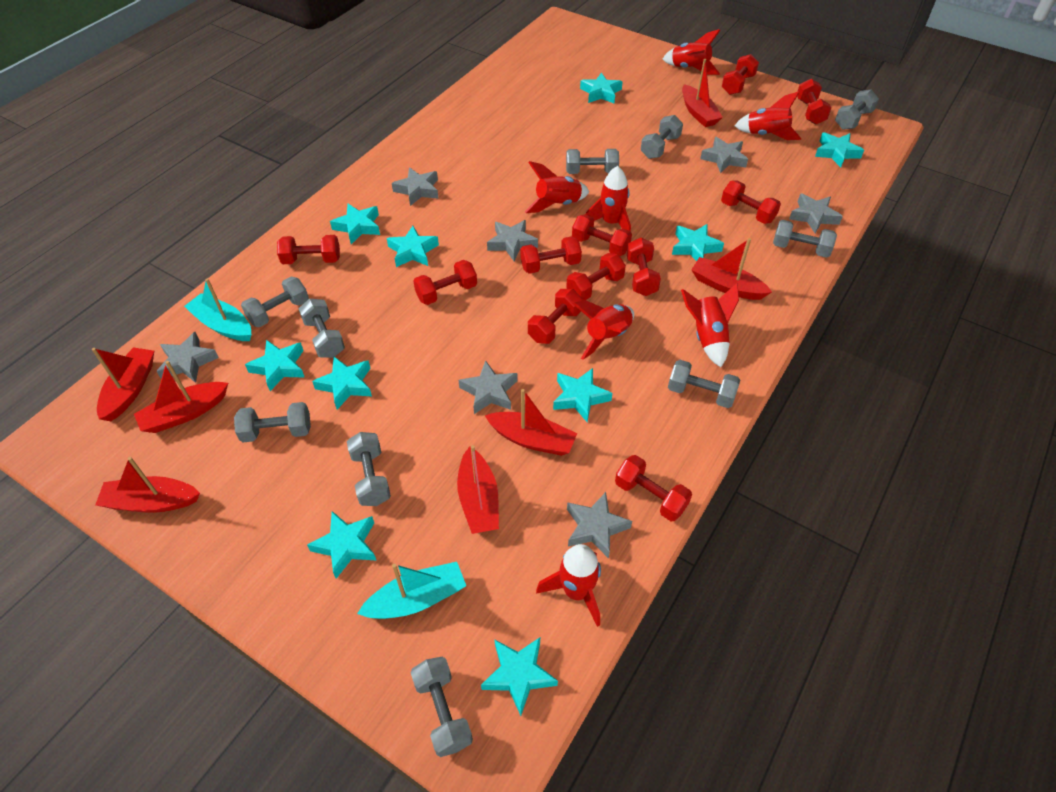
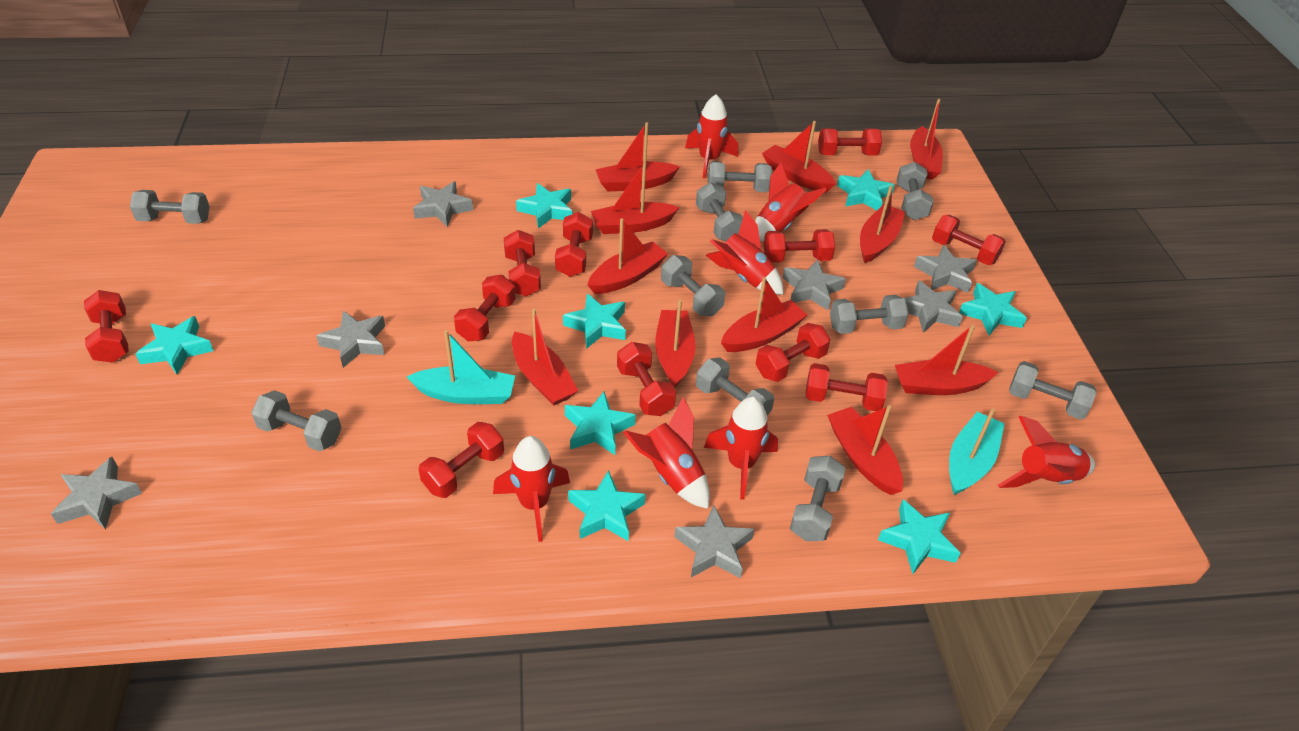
red boat: 7 -> 11
turquoise star: 10 -> 8

